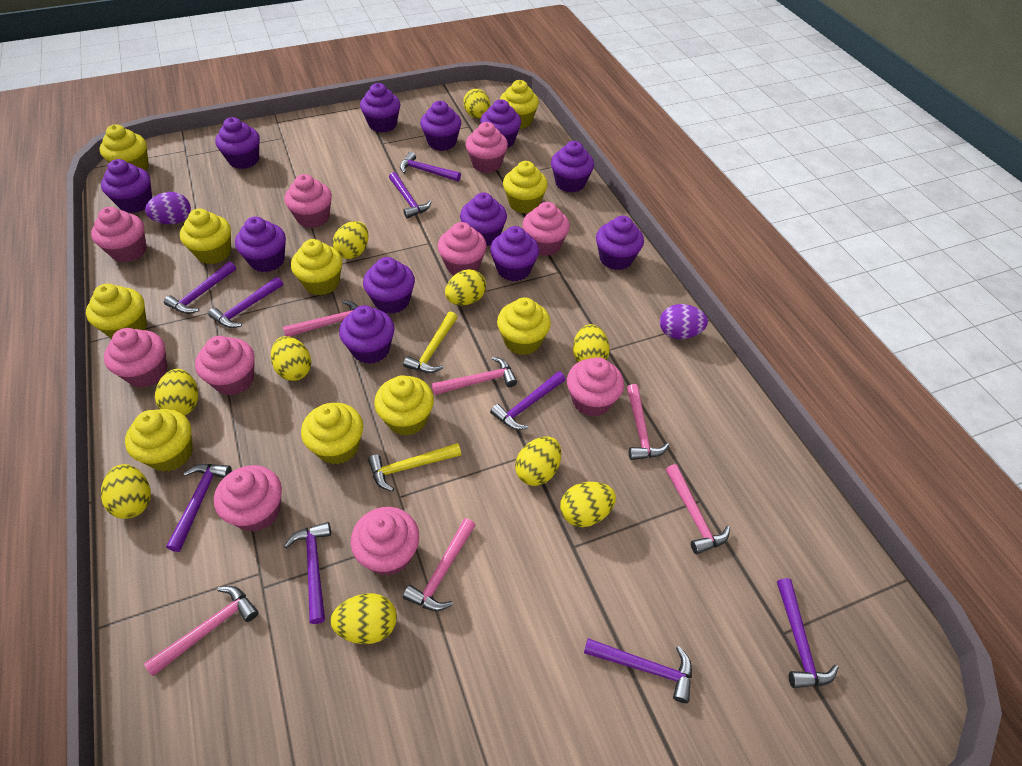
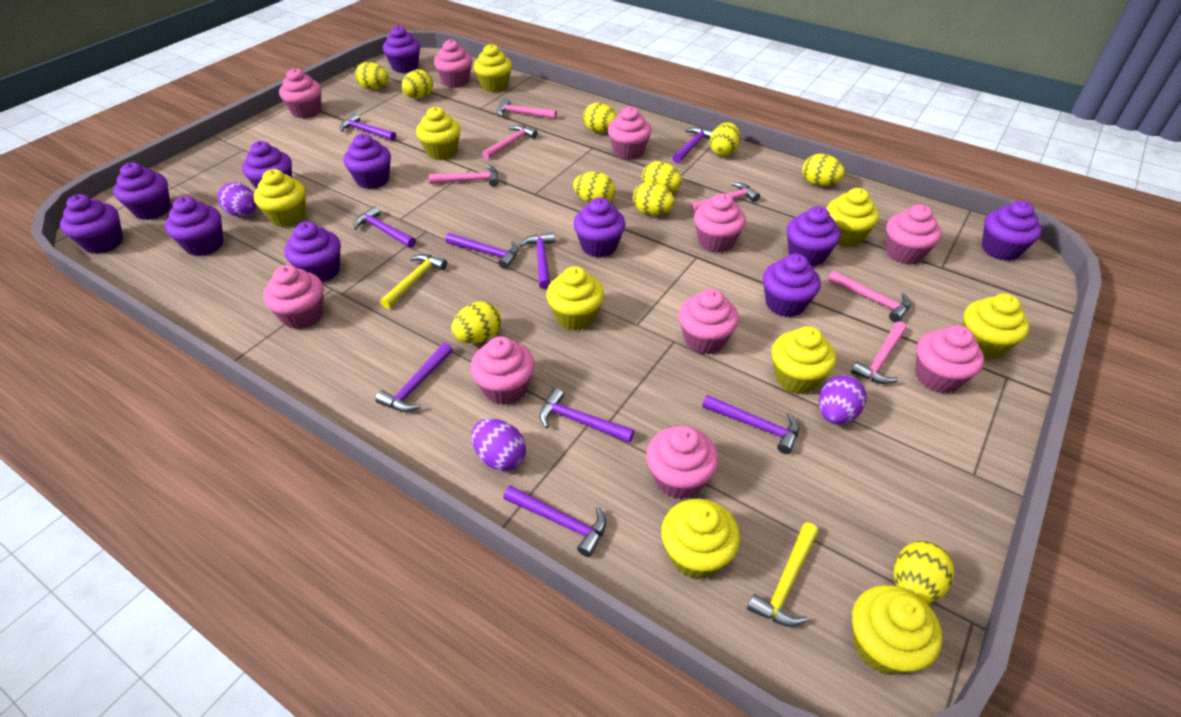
purple cupcake: 12 -> 11
purple egg: 2 -> 3
yellow cupcake: 10 -> 9

